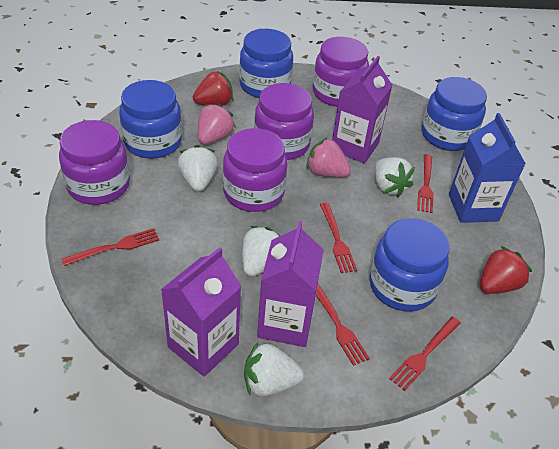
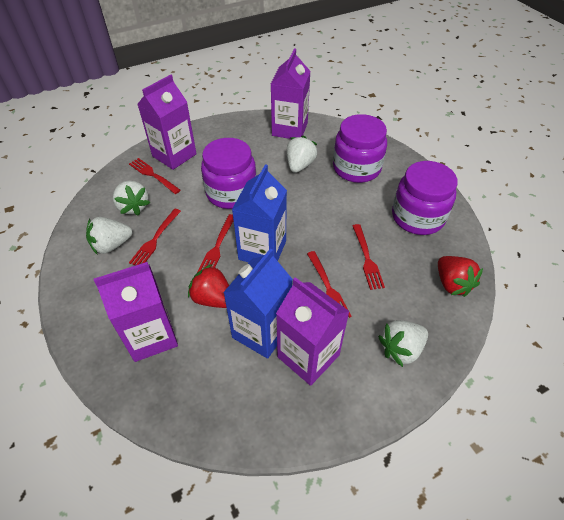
blue carton: 1 -> 2
blue jar: 4 -> 0
pink strawberry: 2 -> 0
purple carton: 3 -> 4
purple jar: 4 -> 3

